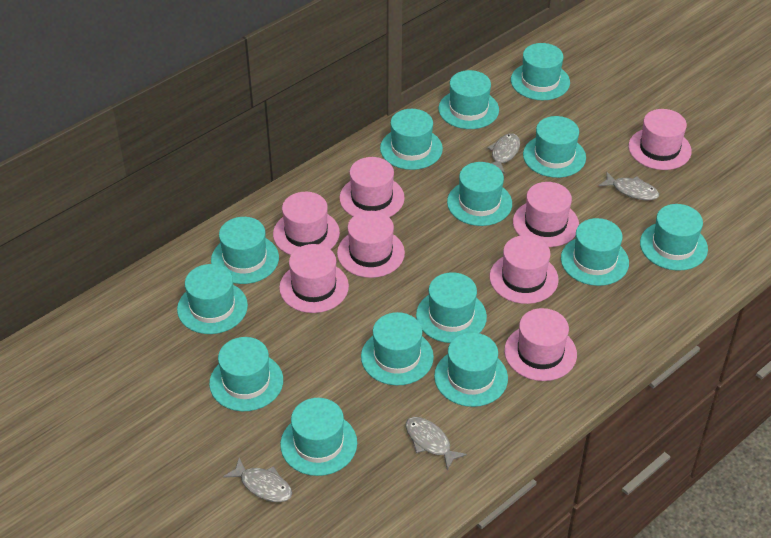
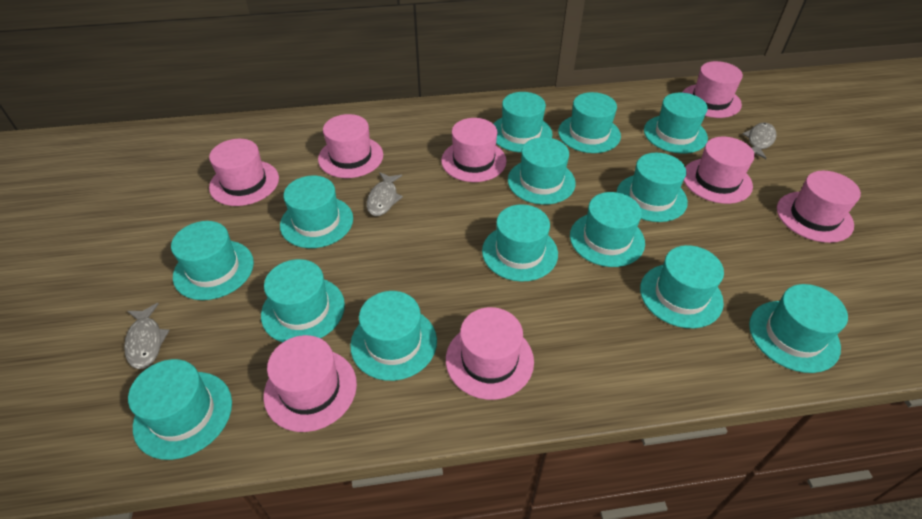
grey fish: 4 -> 3

